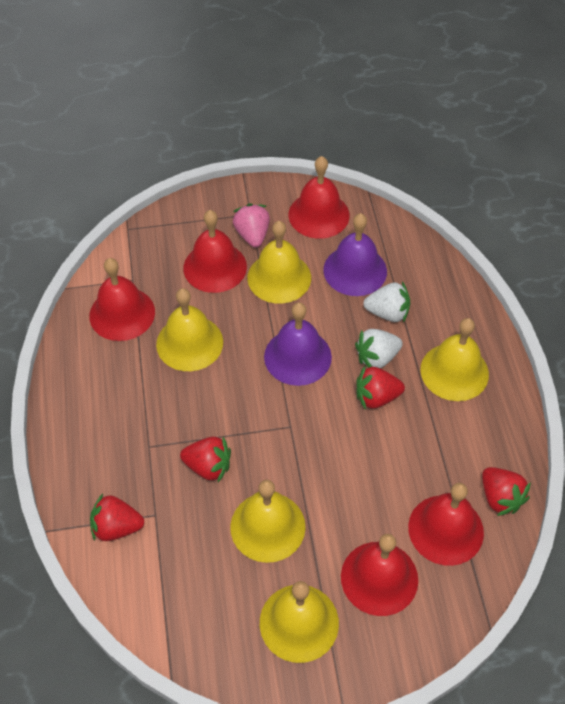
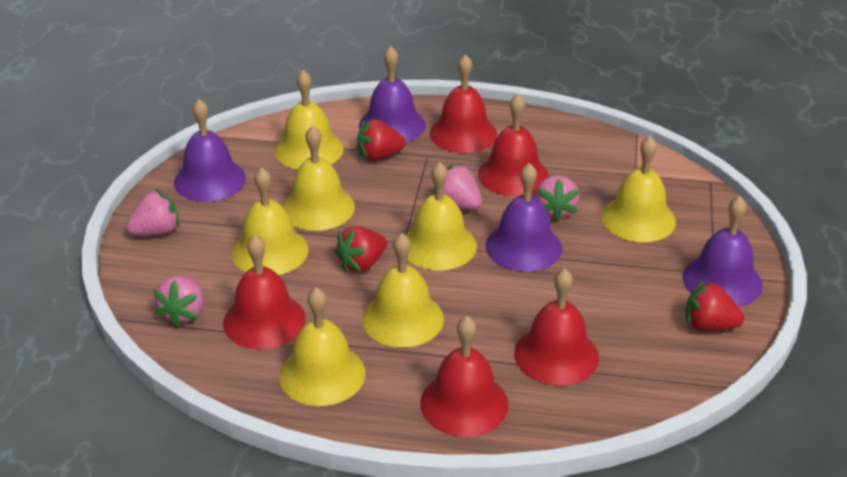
pink strawberry: 1 -> 4
purple bell: 2 -> 4
red strawberry: 4 -> 3
white strawberry: 2 -> 0
yellow bell: 5 -> 7

